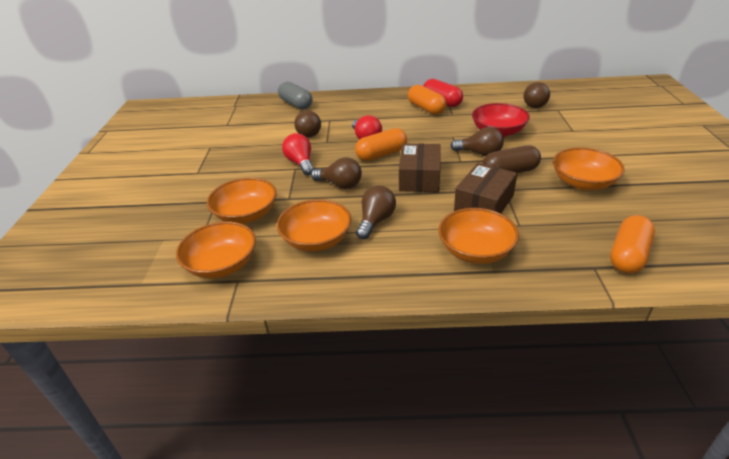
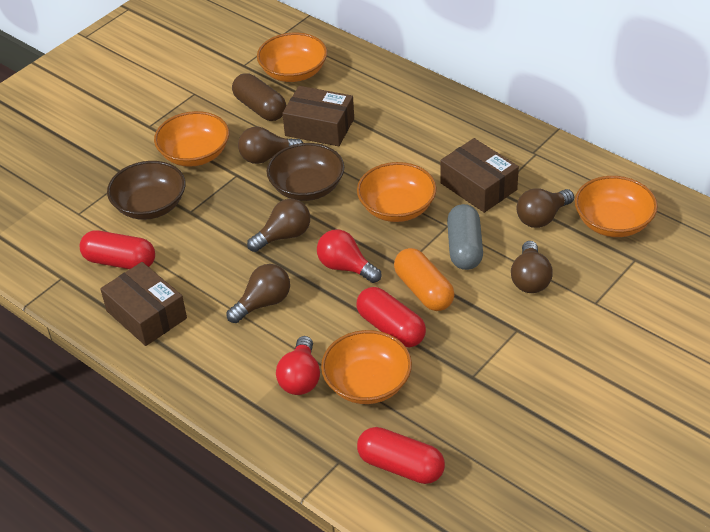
brown bowl: 0 -> 2
brown box: 2 -> 3
orange capsule: 3 -> 1
red bowl: 1 -> 0
red capsule: 1 -> 3

